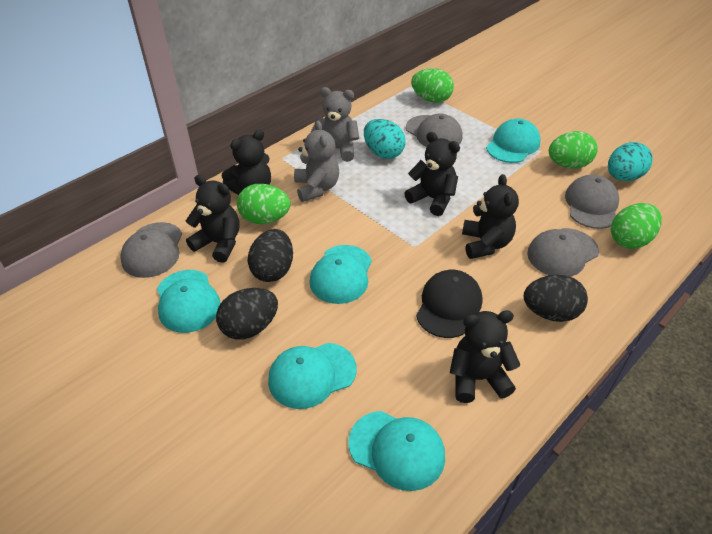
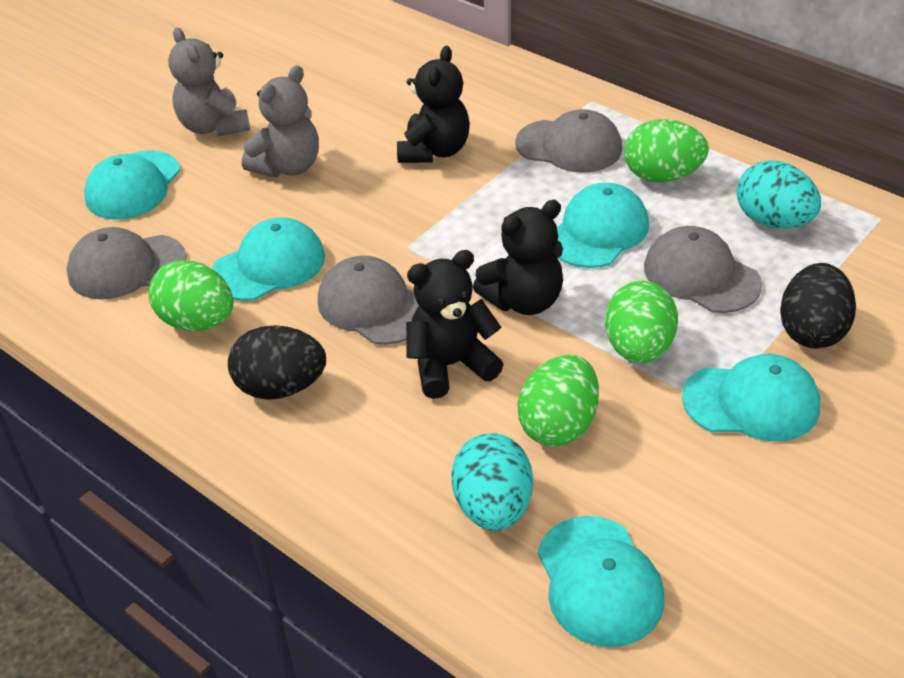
black cap: 1 -> 0
black egg: 3 -> 2
black teddy bear: 5 -> 3

